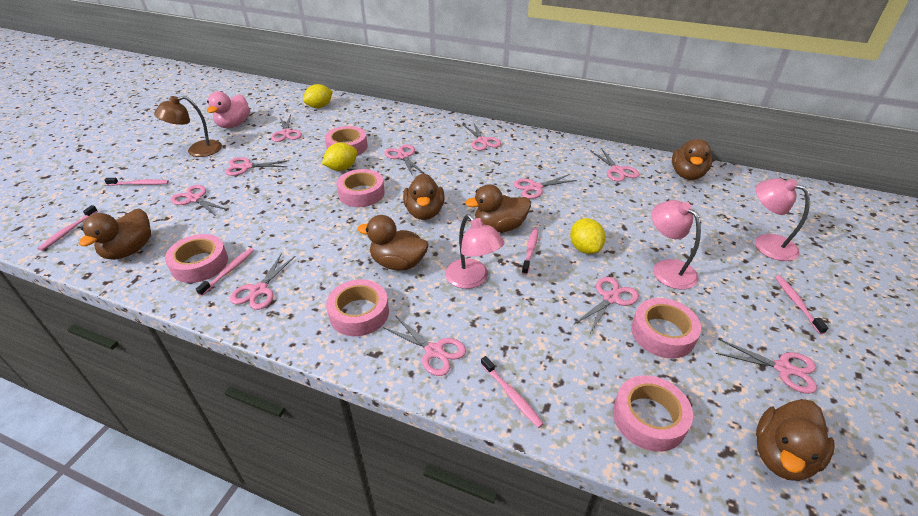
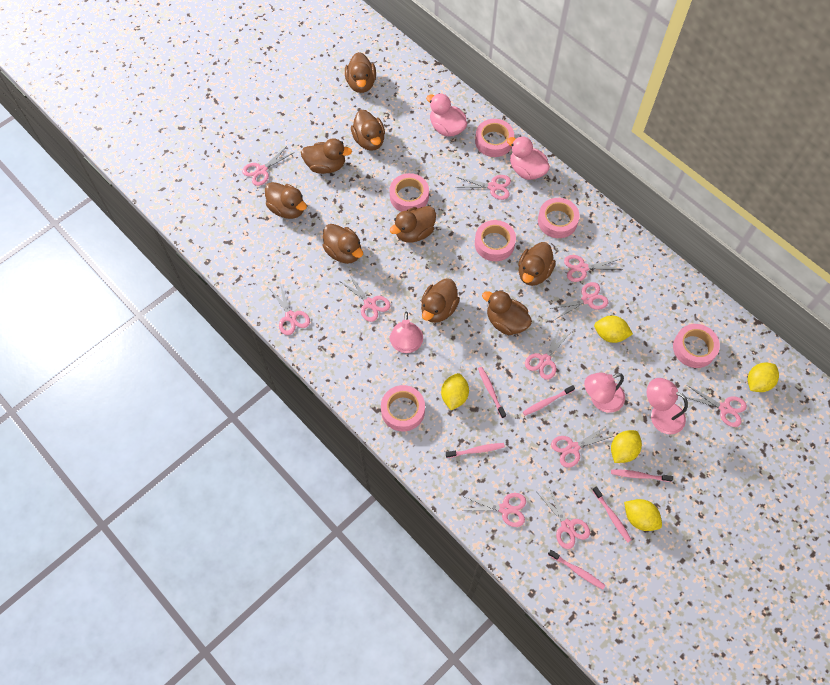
brown duck: 6 -> 9
brown lamp: 1 -> 0
pink duck: 1 -> 2
yellow lemon: 3 -> 5

